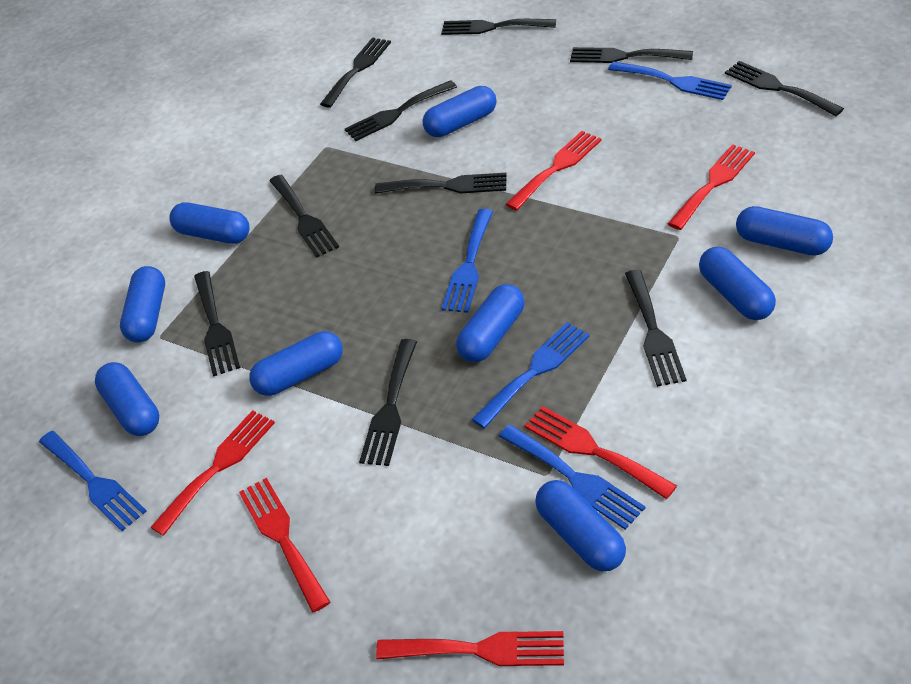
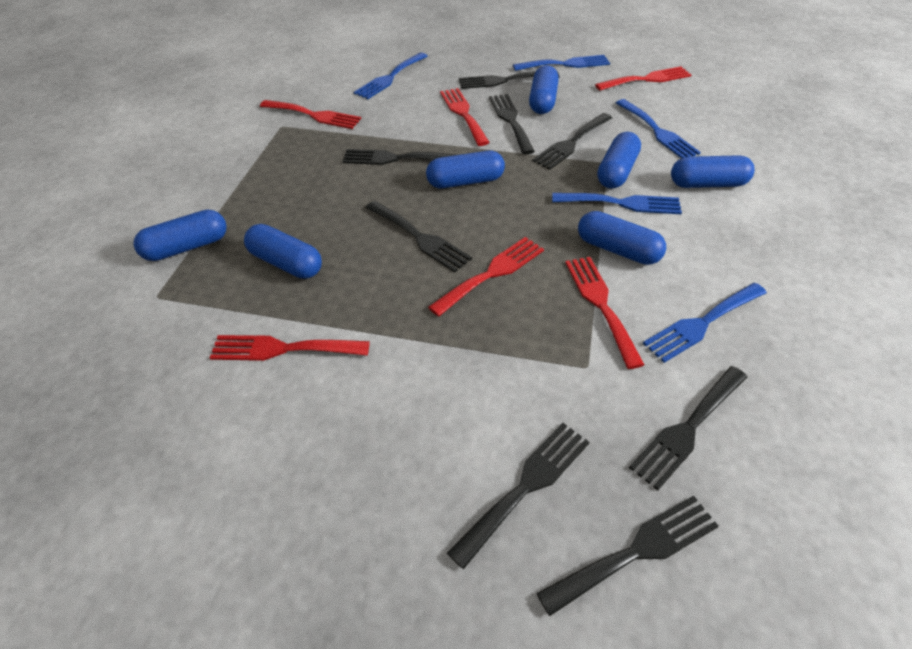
black fork: 10 -> 8
blue capsule: 9 -> 7

